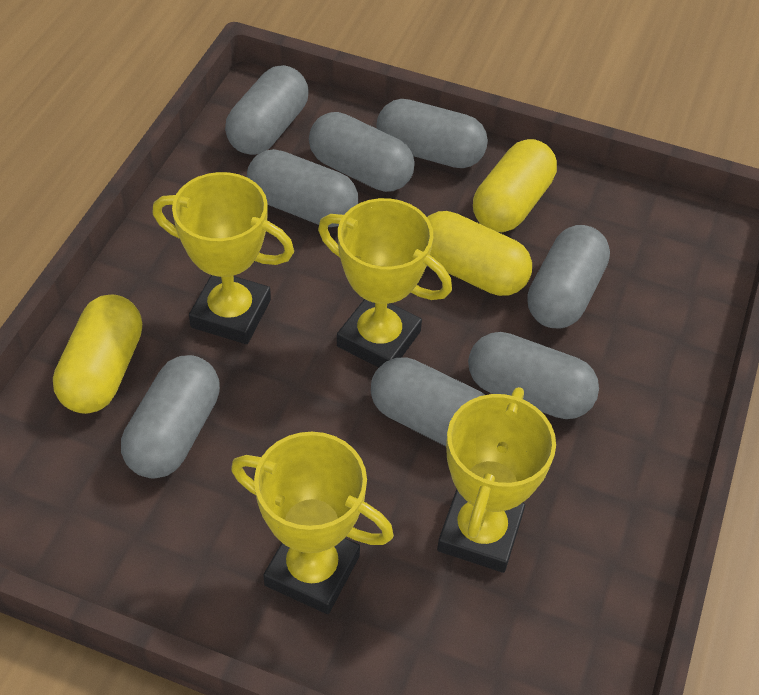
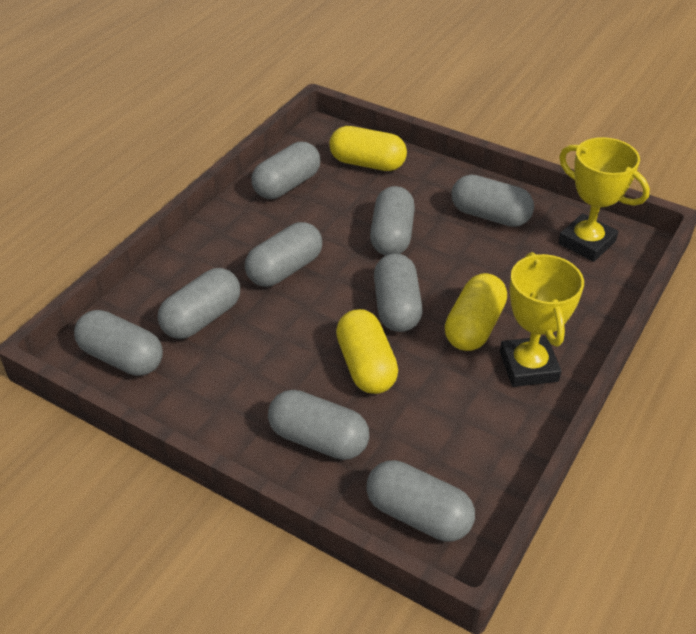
grey capsule: 8 -> 9
yellow trophy: 4 -> 2

